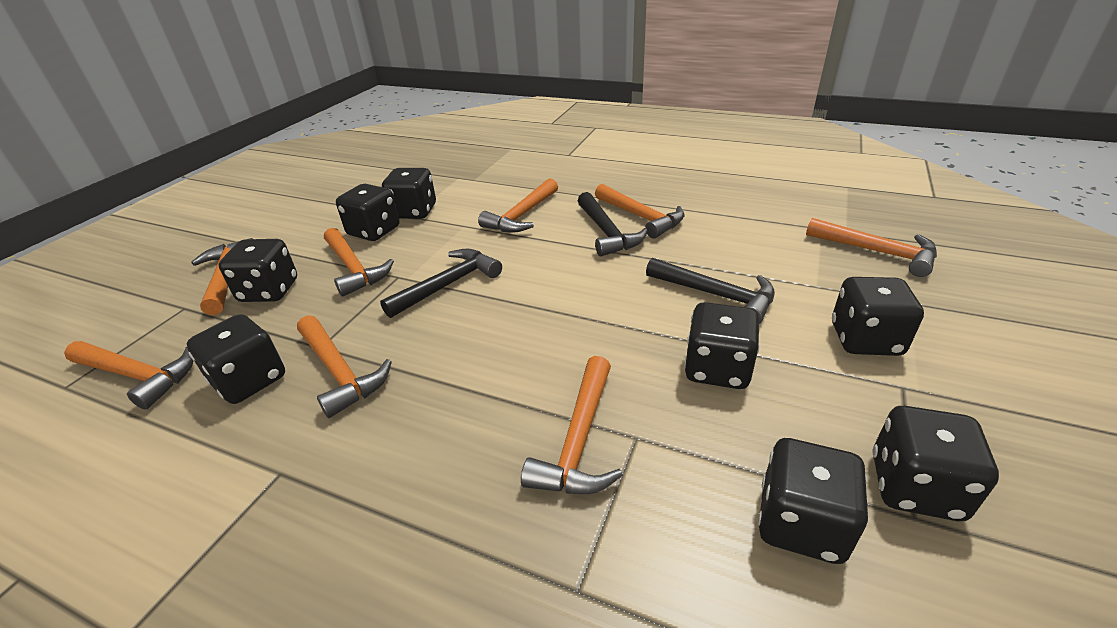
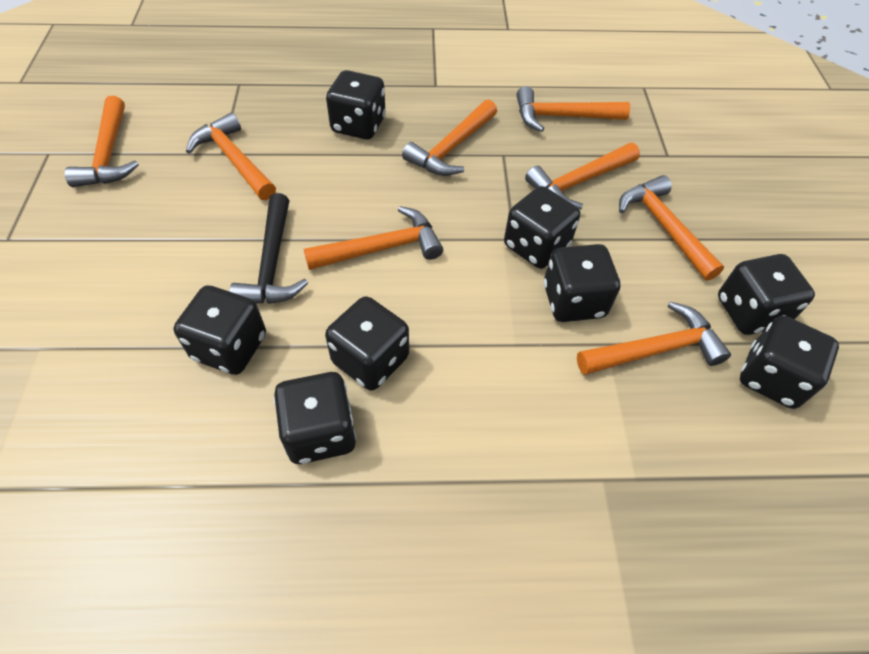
black hammer: 3 -> 1

